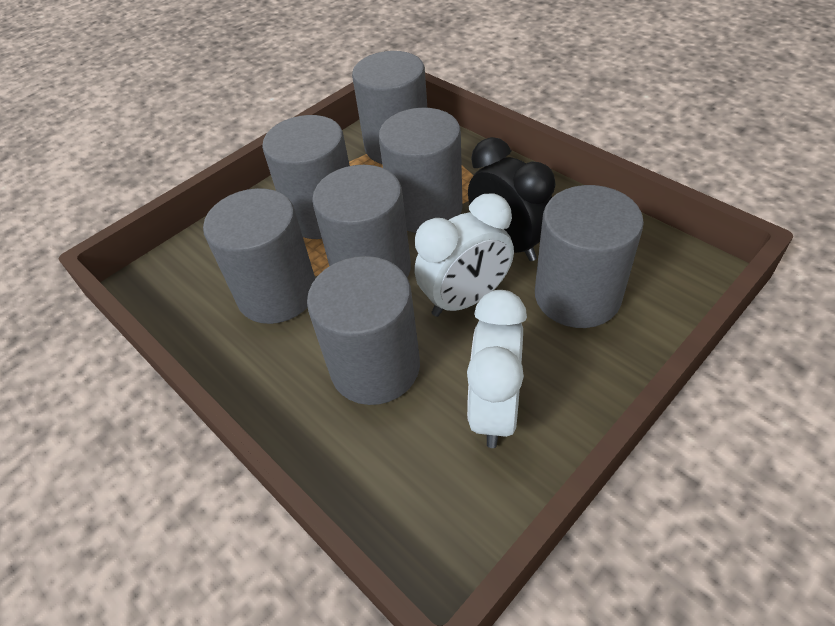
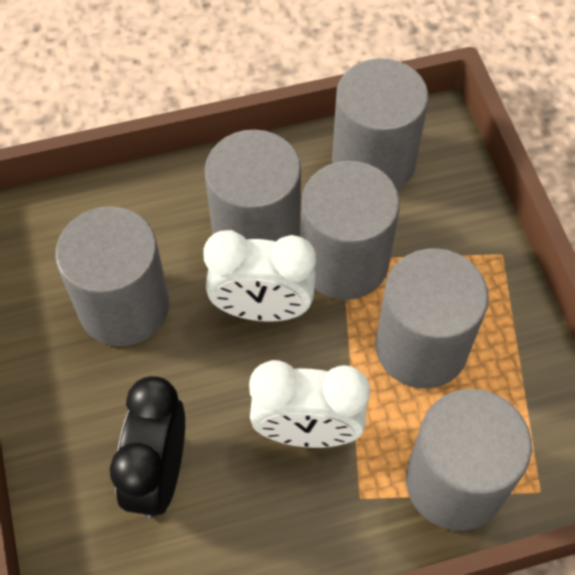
grey cylinder: 7 -> 6

